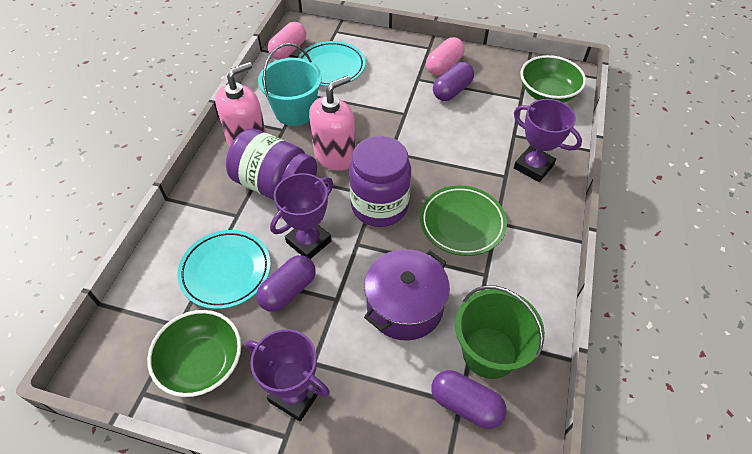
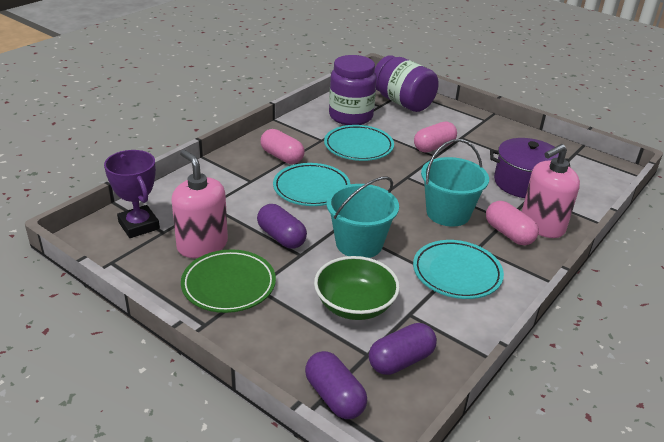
green bowl: 2 -> 1
green bucket: 1 -> 0
pink capsule: 2 -> 3
purple trophy: 3 -> 1
turquoise bucket: 1 -> 2
turquoise plate: 2 -> 3

